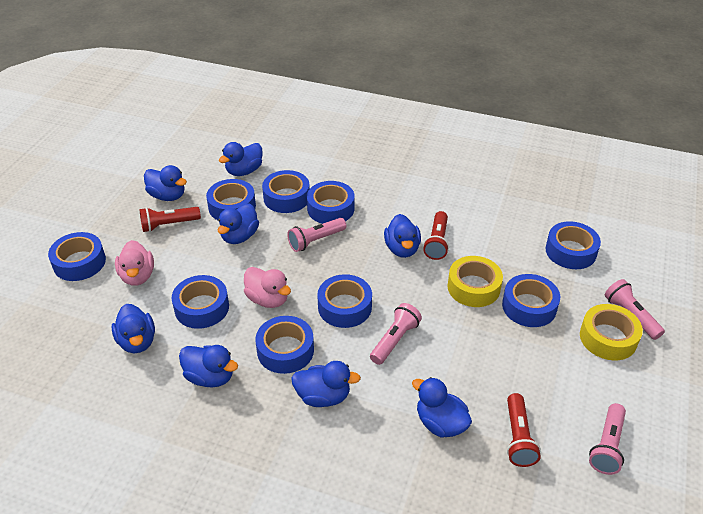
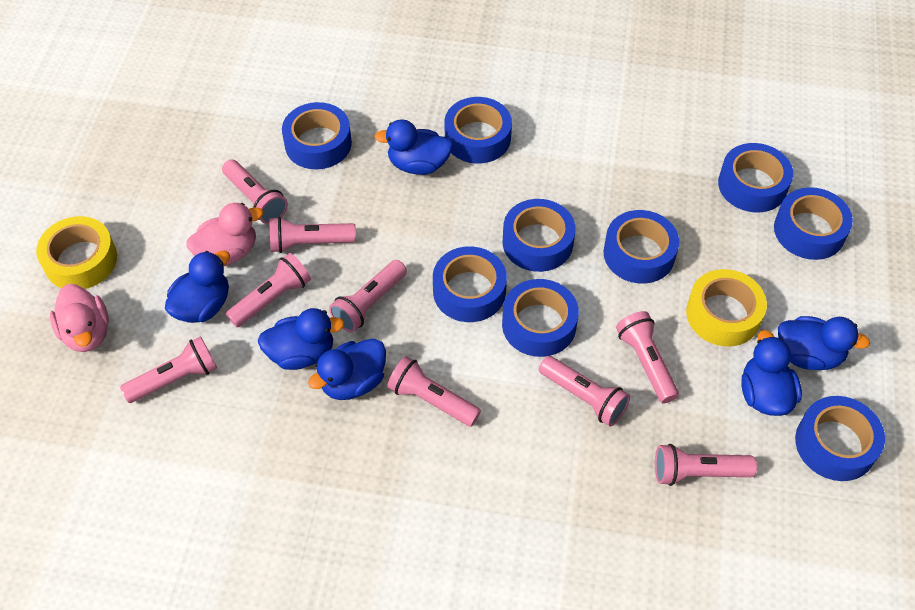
blue duck: 8 -> 6
pink flashlight: 4 -> 9
red flashlight: 3 -> 0

